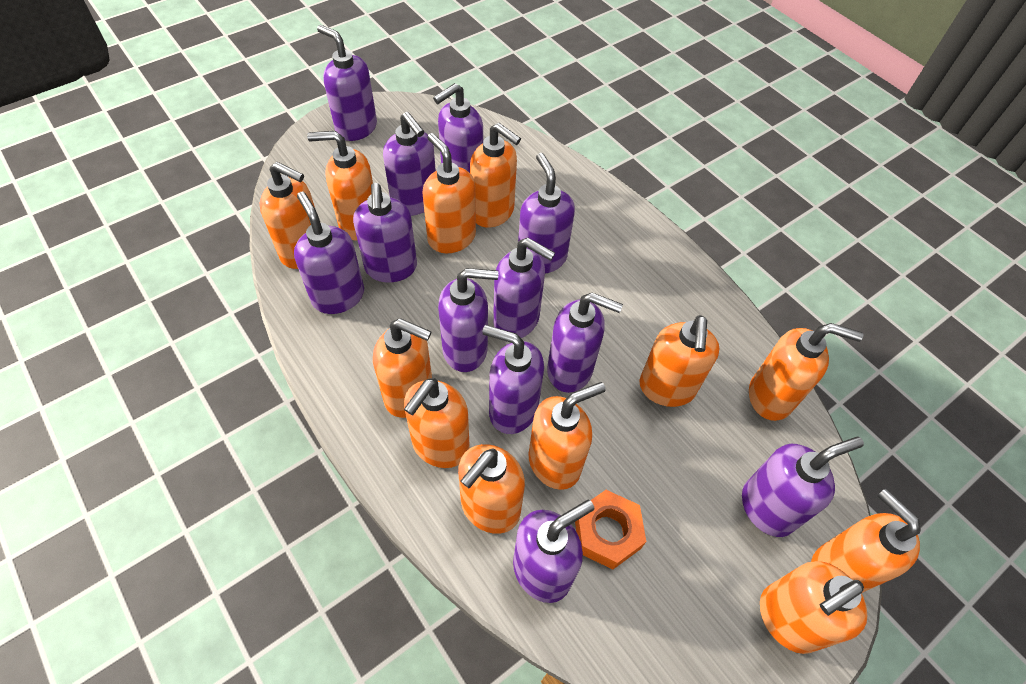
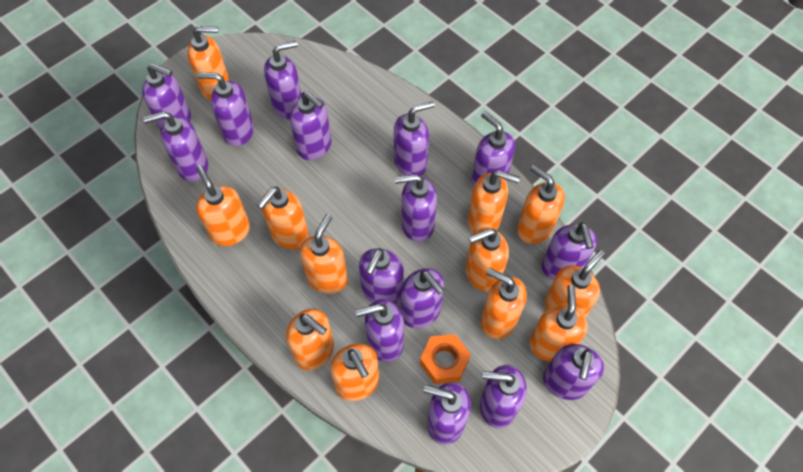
purple soap dispenser: 12 -> 15

